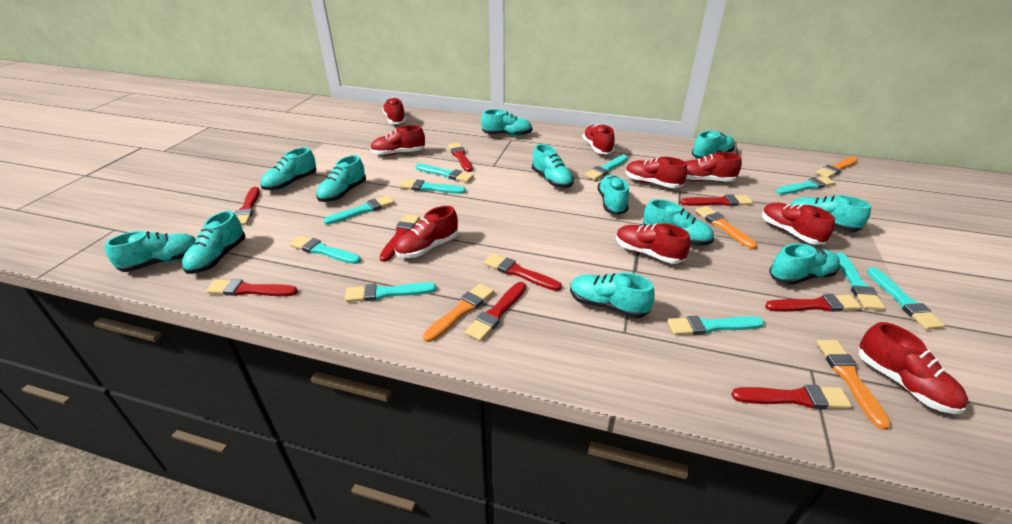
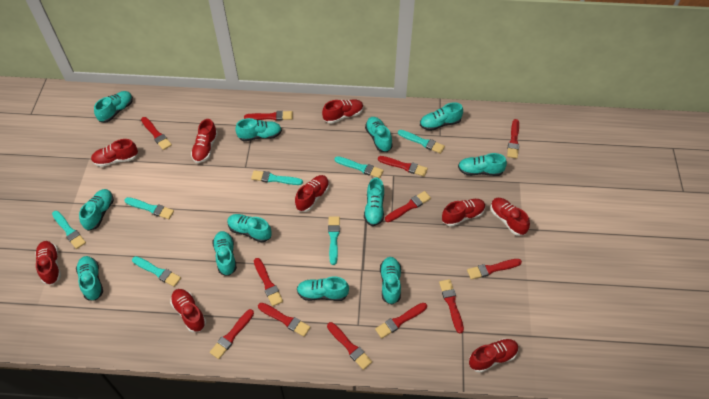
orange brush: 4 -> 0
red brush: 9 -> 12
turquoise brush: 10 -> 7

